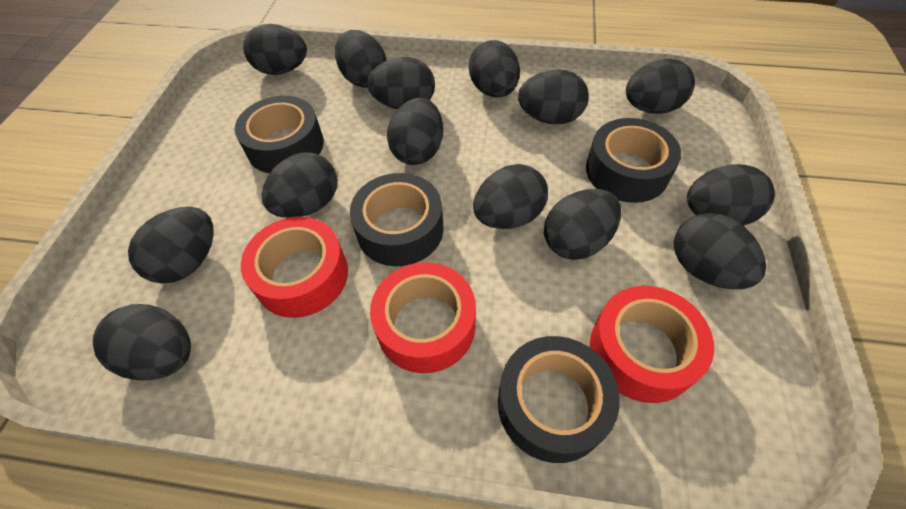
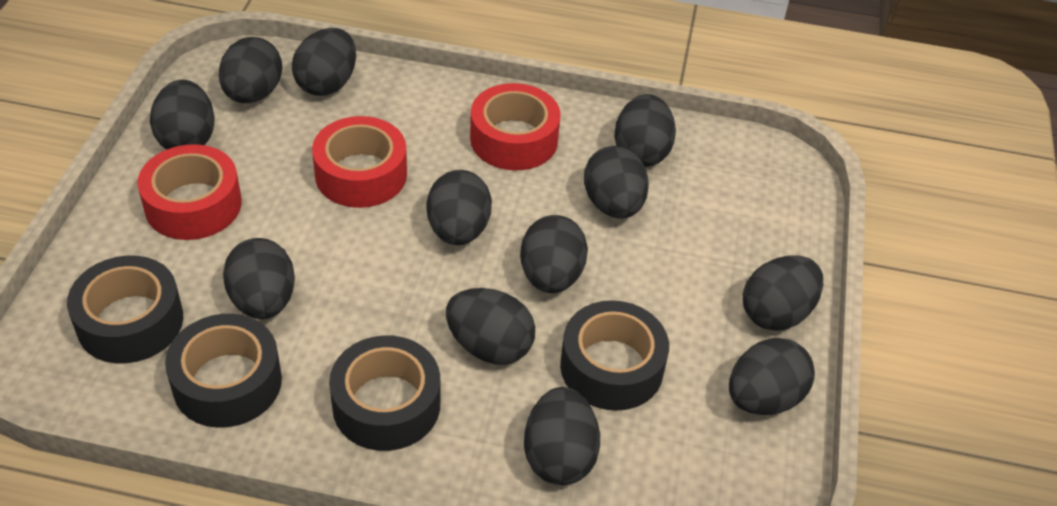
black egg: 14 -> 12

